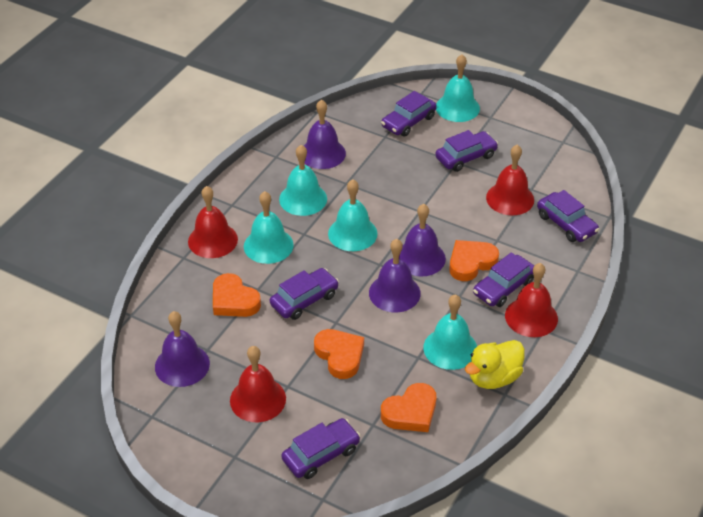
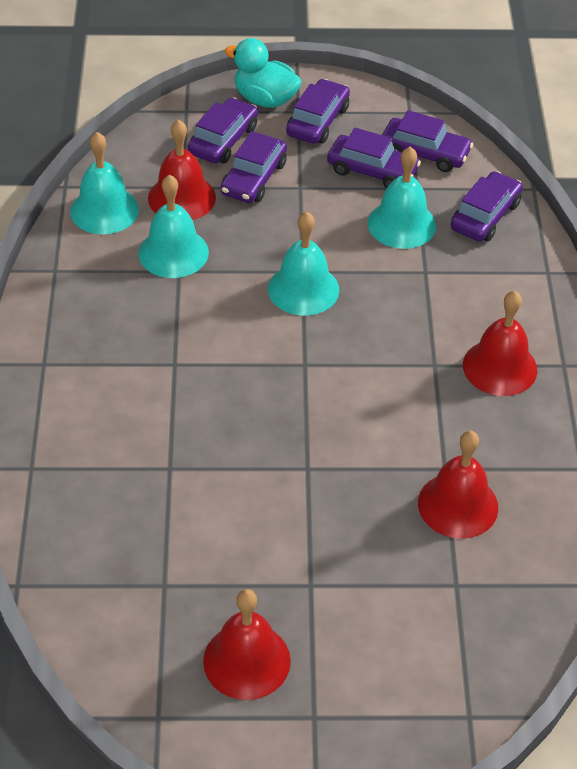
orange heart: 4 -> 0
purple bell: 4 -> 0
turquoise bell: 5 -> 4
turquoise duck: 0 -> 1
yellow duck: 1 -> 0

